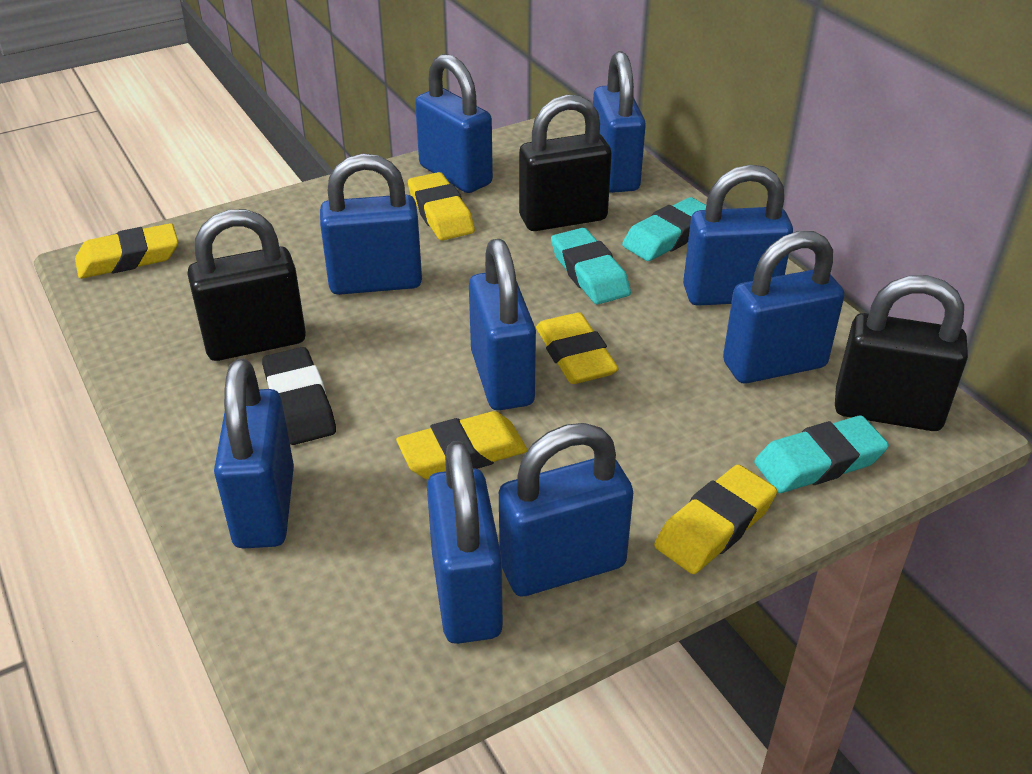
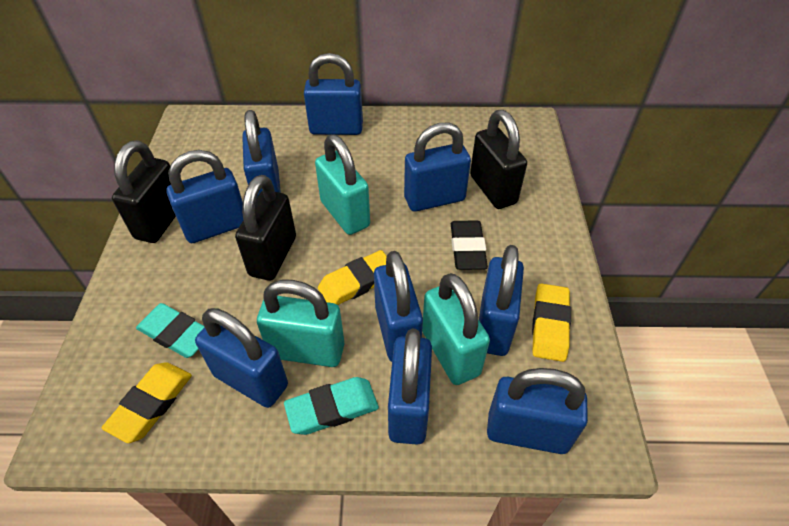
turquoise eraser: 3 -> 2
turquoise padlock: 0 -> 3
yellow eraser: 5 -> 3

